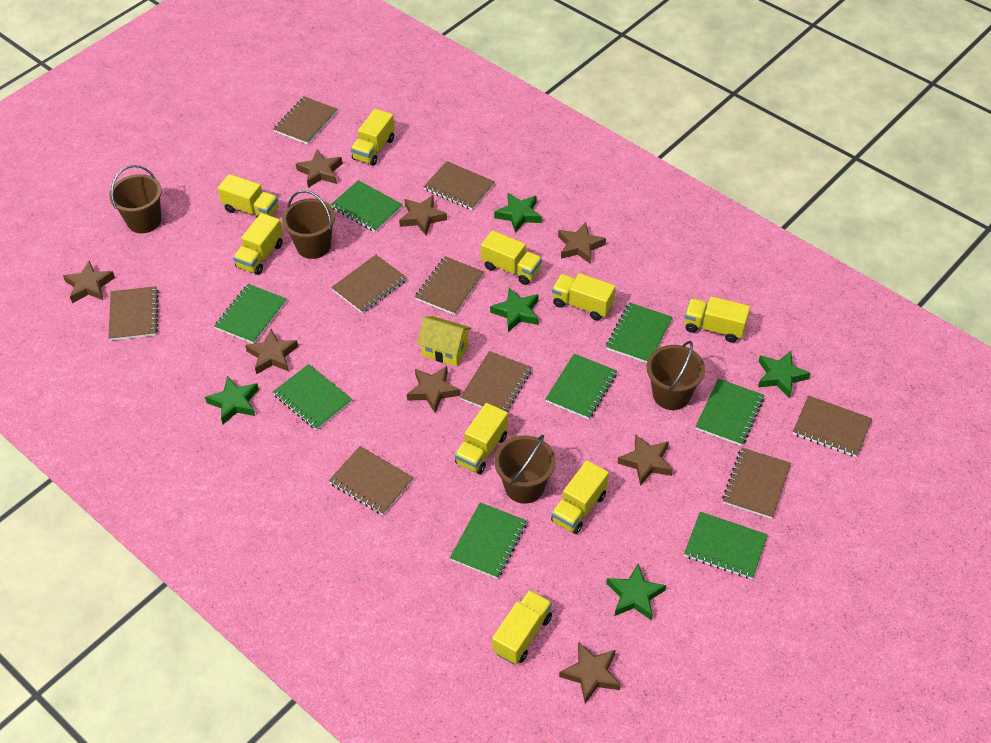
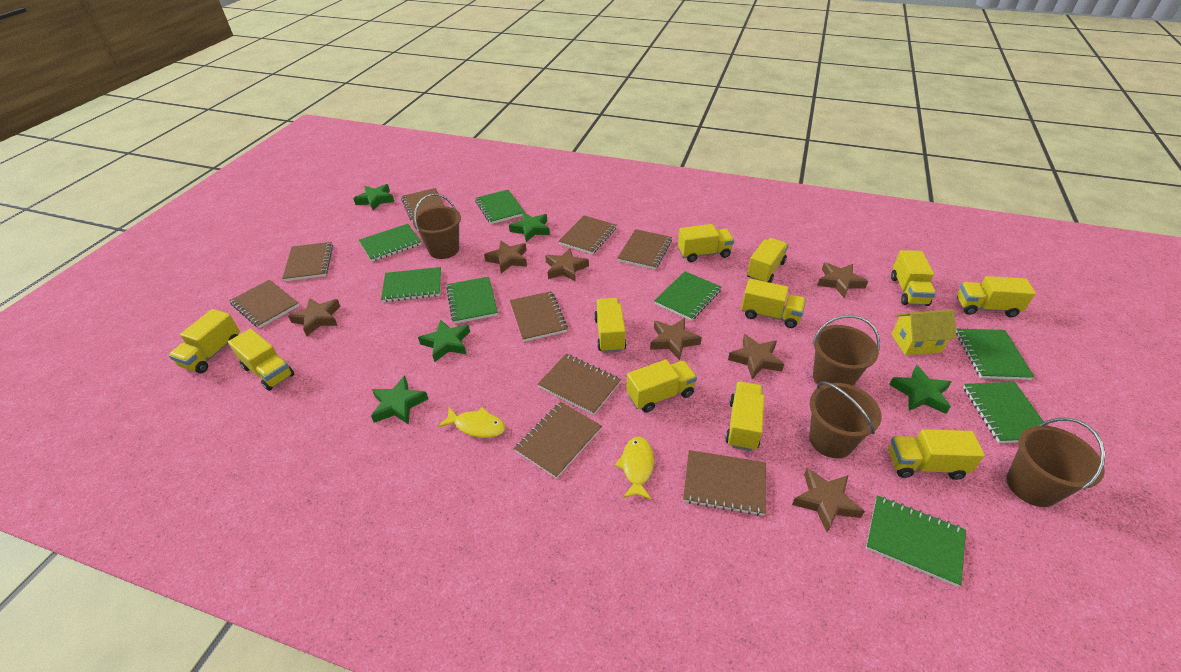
brown star: 8 -> 7
yellow fish: 0 -> 2
yellow truck: 9 -> 11

